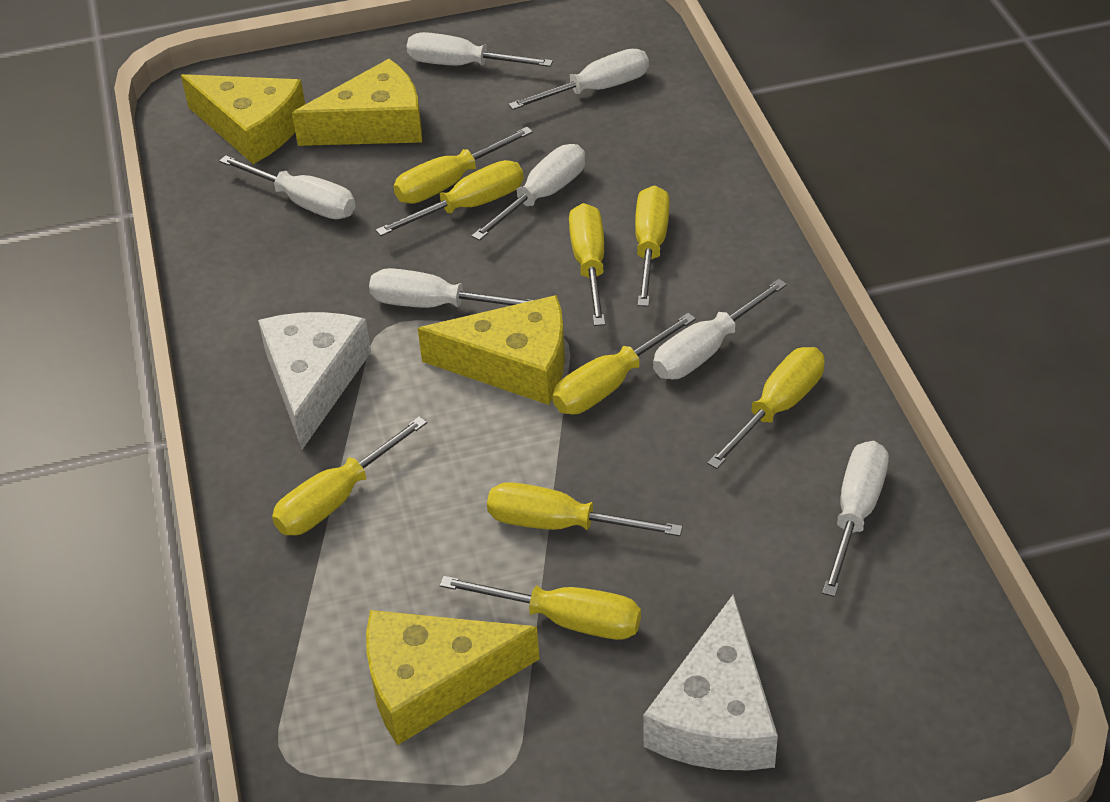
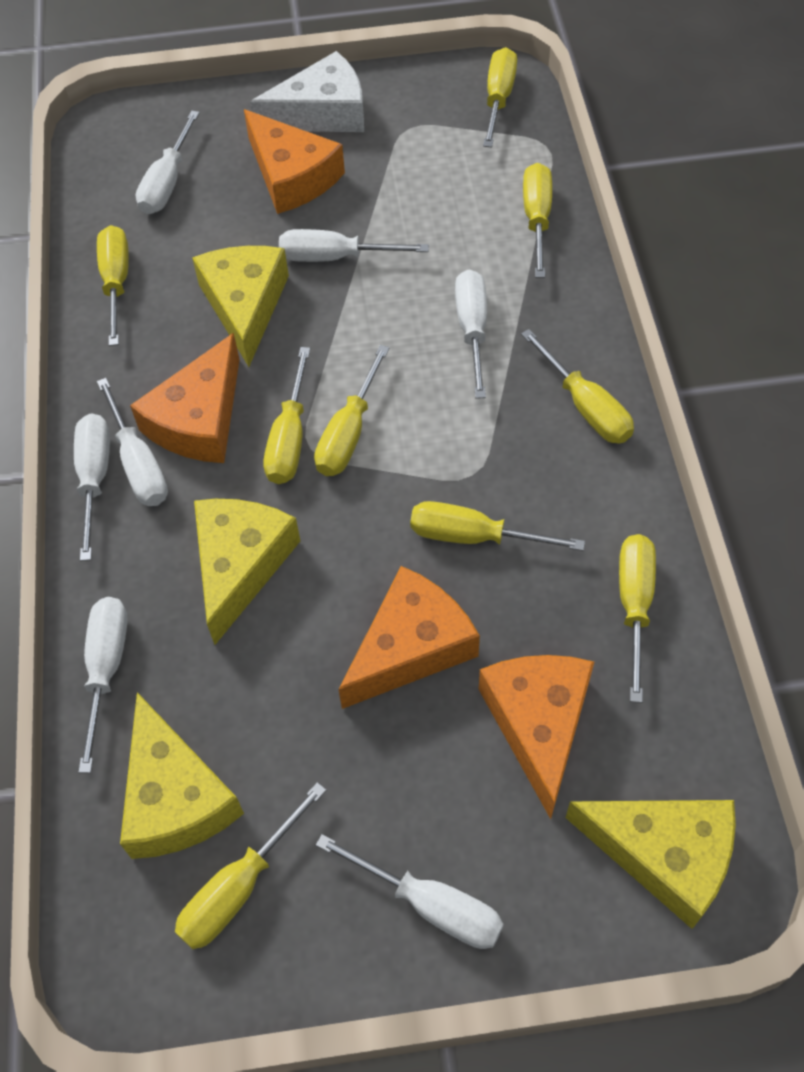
orange cheese: 0 -> 4
white cheese: 2 -> 1

